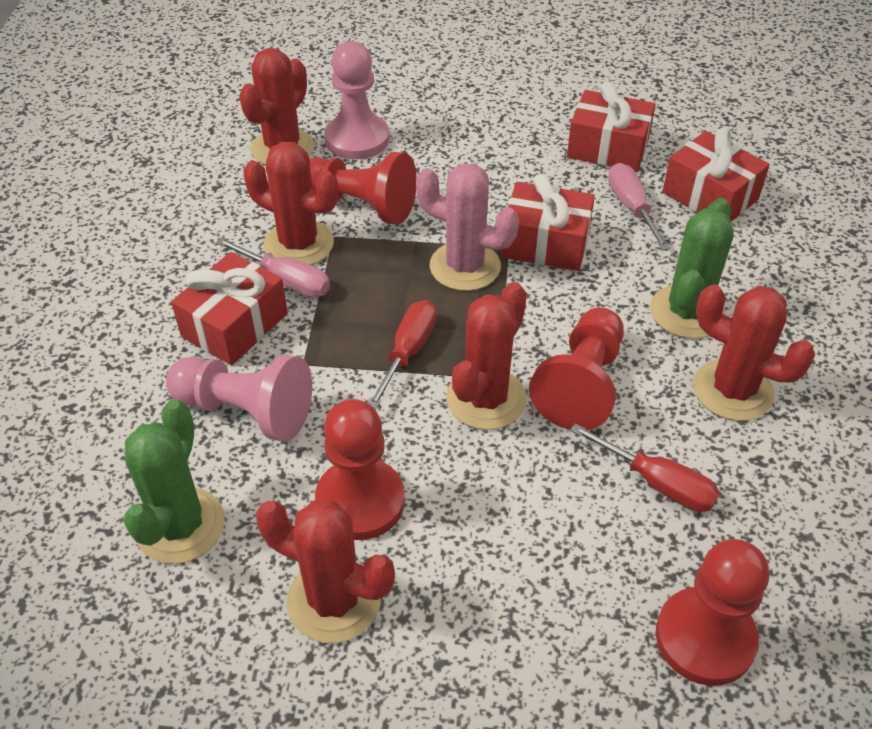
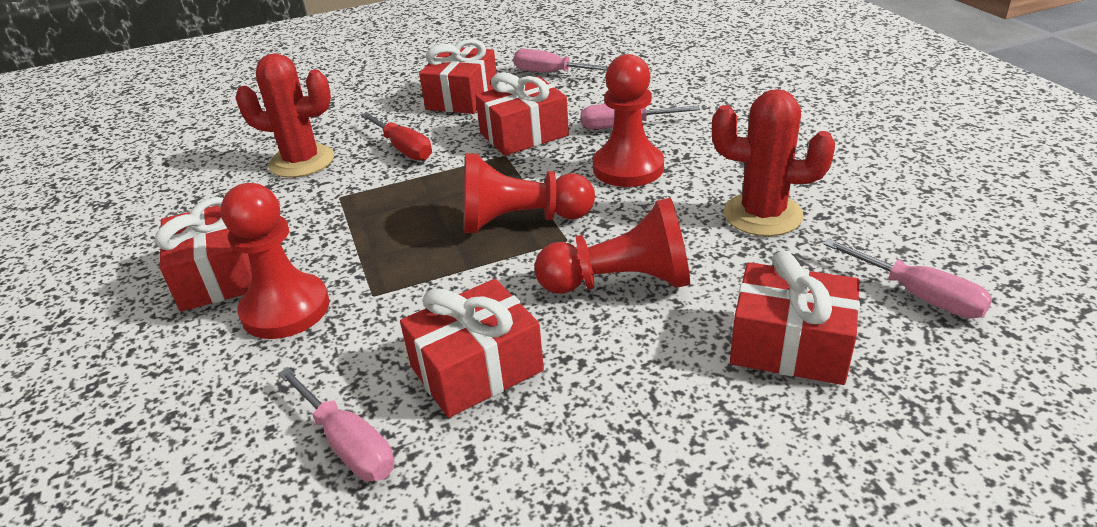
green cactus: 2 -> 0
pink cactus: 1 -> 0
pink pawn: 2 -> 0
pink screwdriver: 2 -> 4
red cactus: 5 -> 2
red gift: 4 -> 5
red screwdriver: 2 -> 1

